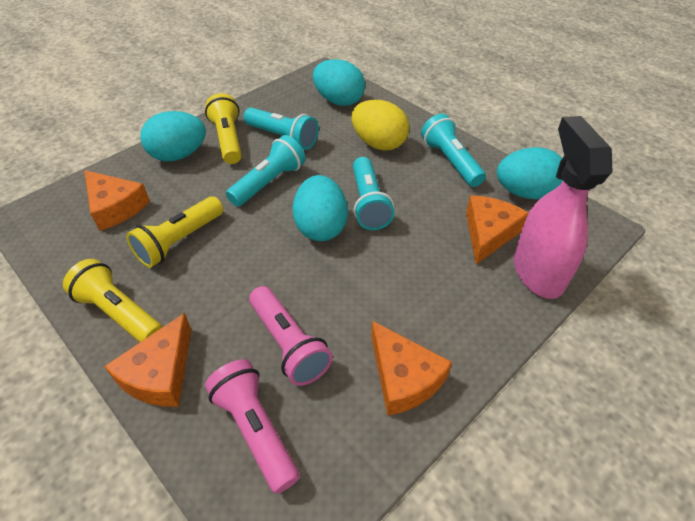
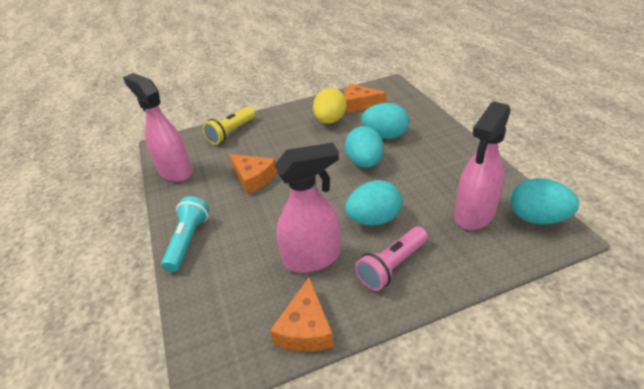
orange cheese: 4 -> 3
pink flashlight: 2 -> 1
pink spray bottle: 1 -> 3
turquoise flashlight: 4 -> 1
yellow flashlight: 3 -> 1

